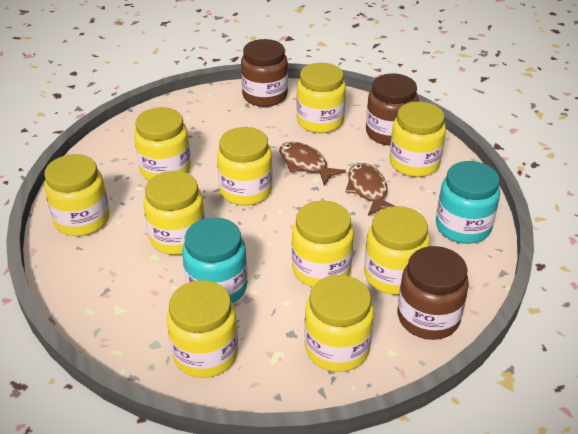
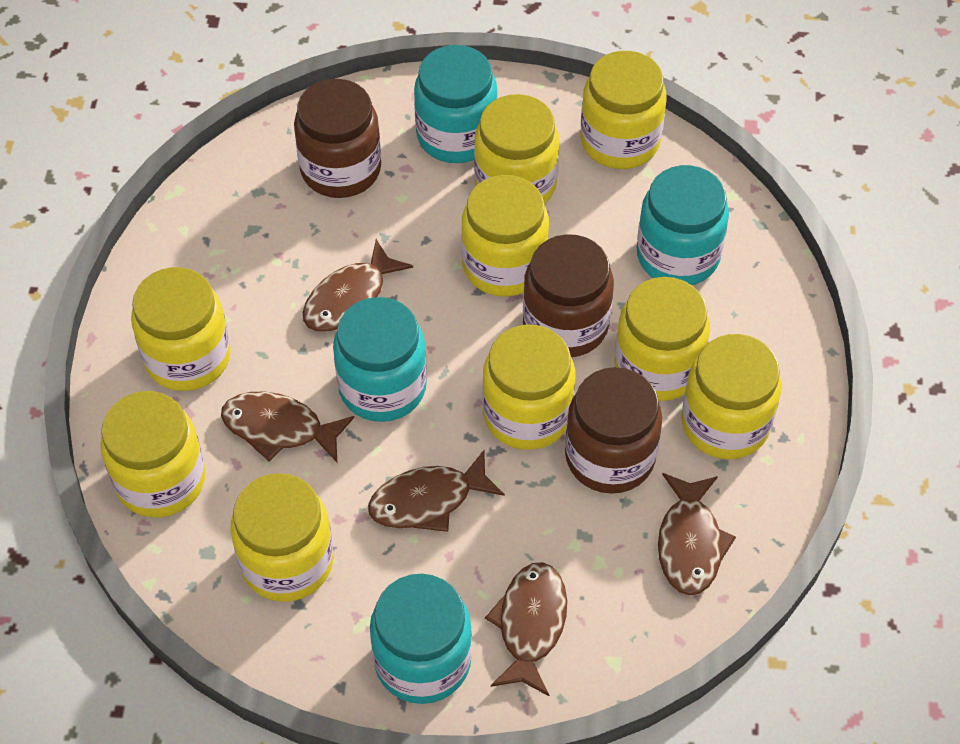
brown fish: 2 -> 5
turquoise jar: 2 -> 4
yellow jar: 10 -> 9

